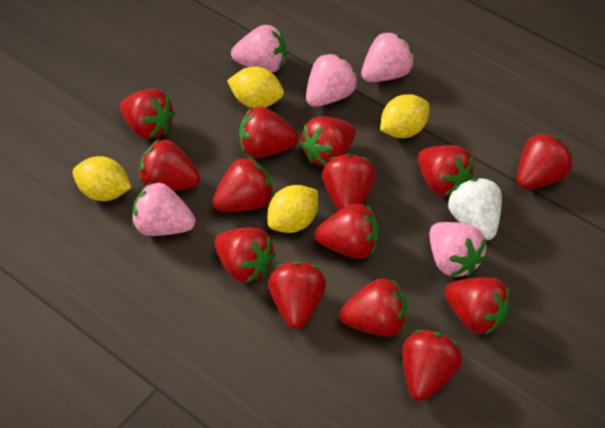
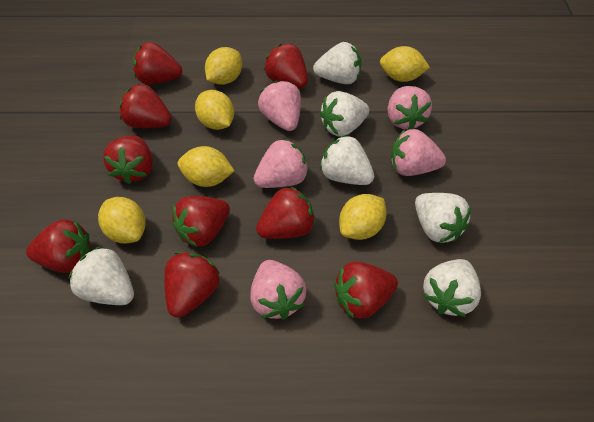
red strawberry: 14 -> 9
white strawberry: 1 -> 6
yellow lemon: 4 -> 6

